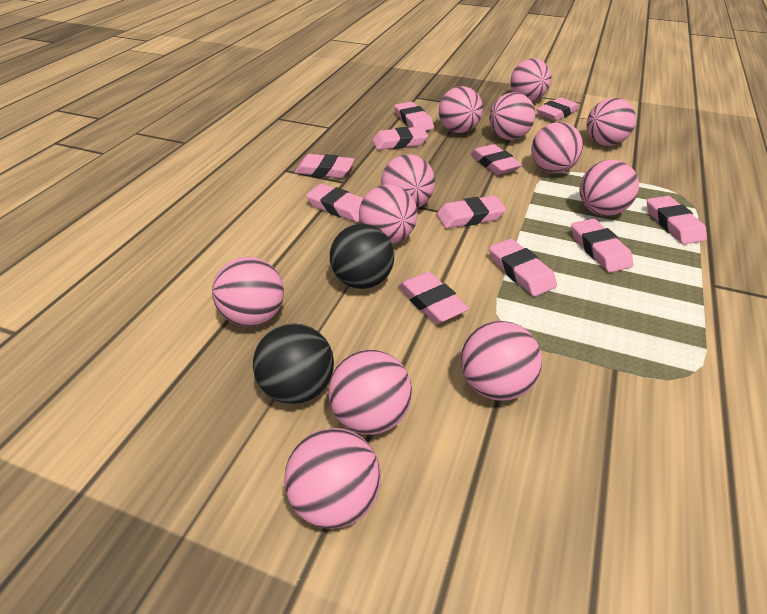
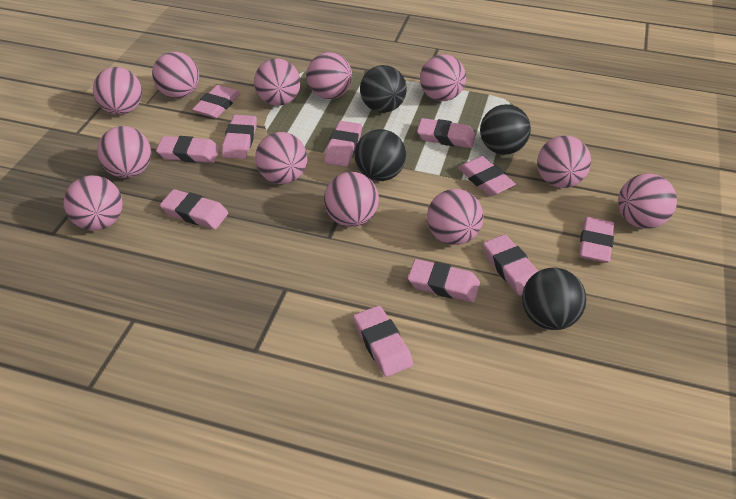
black ball: 2 -> 4

